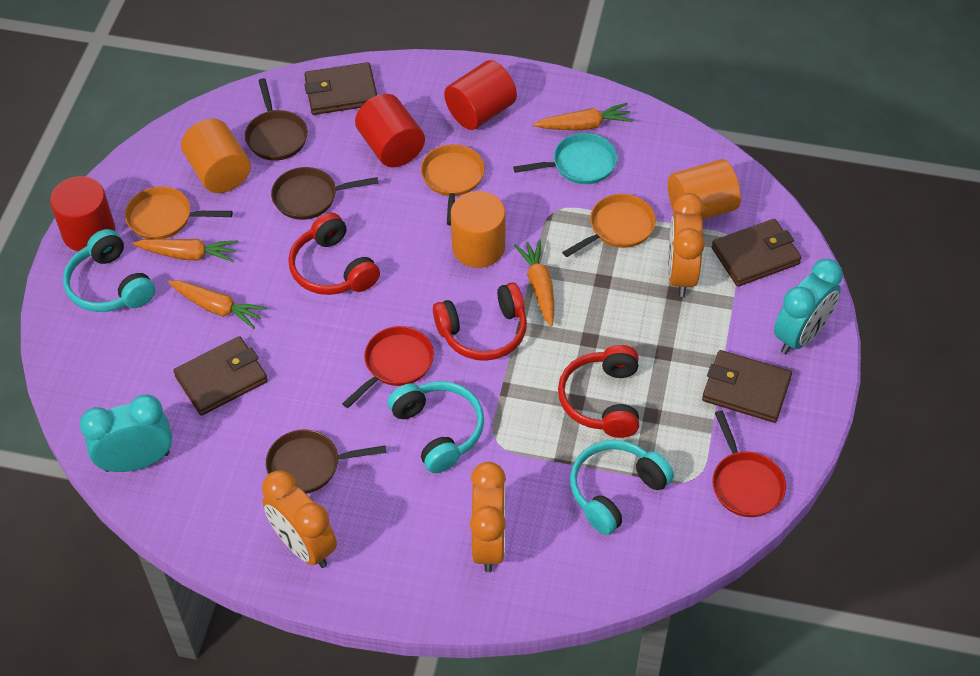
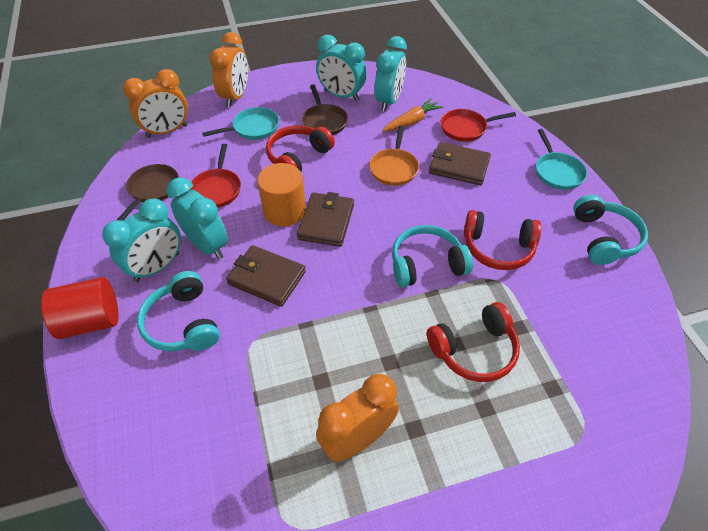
brown pan: 3 -> 2
brown wallet: 4 -> 3
orange carrot: 4 -> 1
orange cylinder: 3 -> 1
orange pan: 3 -> 1
red cylinder: 3 -> 1
turquoise clock: 2 -> 4
turquoise pan: 1 -> 2

